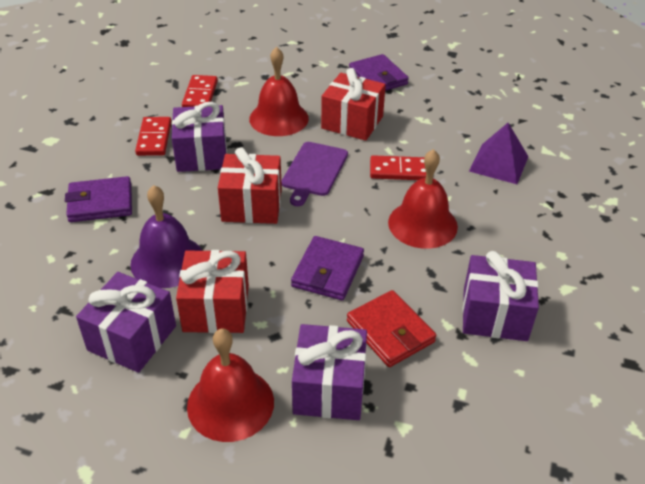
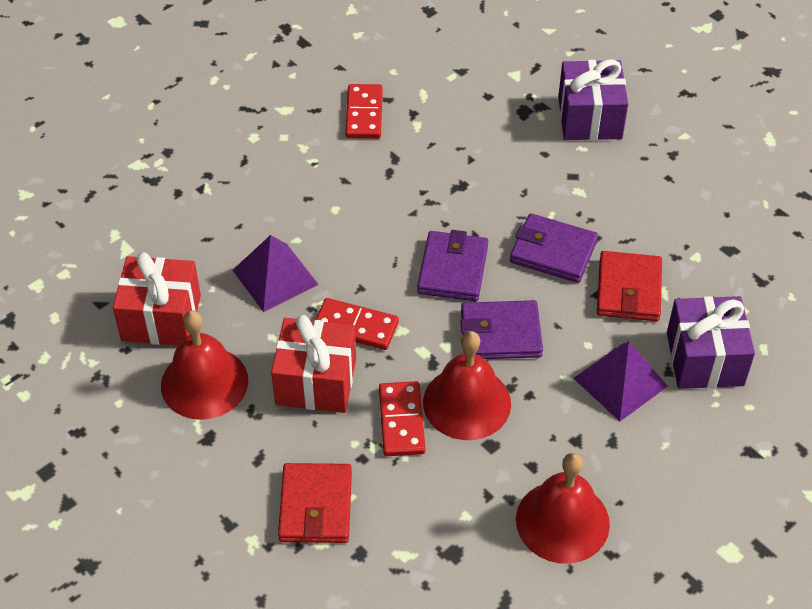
purple bell: 1 -> 0
purple cutting board: 1 -> 0
purple gift: 4 -> 2
purple pyramid: 1 -> 2
red gift: 3 -> 2
red wallet: 1 -> 2

